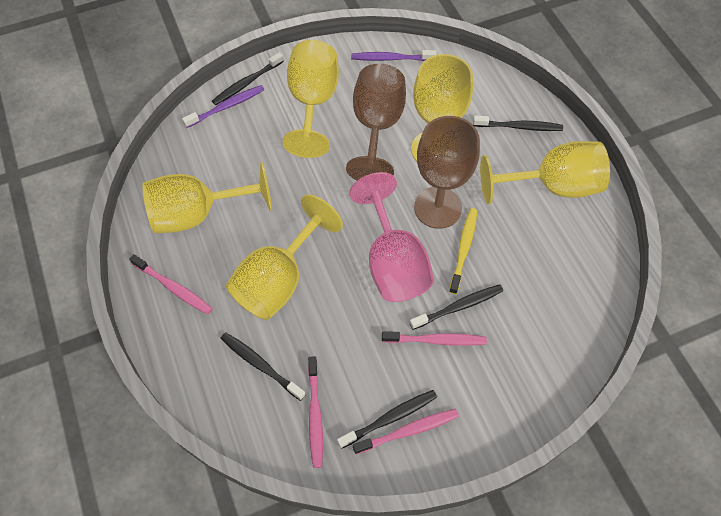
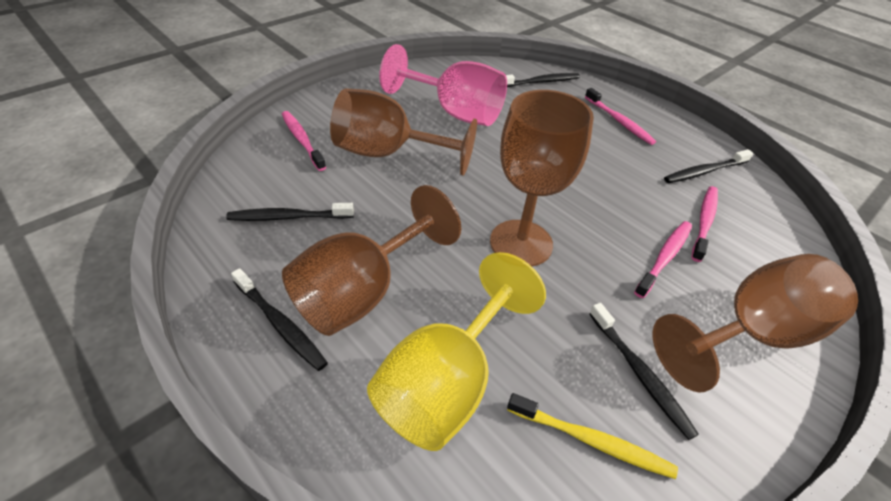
brown goblet: 2 -> 4
purple toothbrush: 2 -> 0
yellow goblet: 5 -> 1

